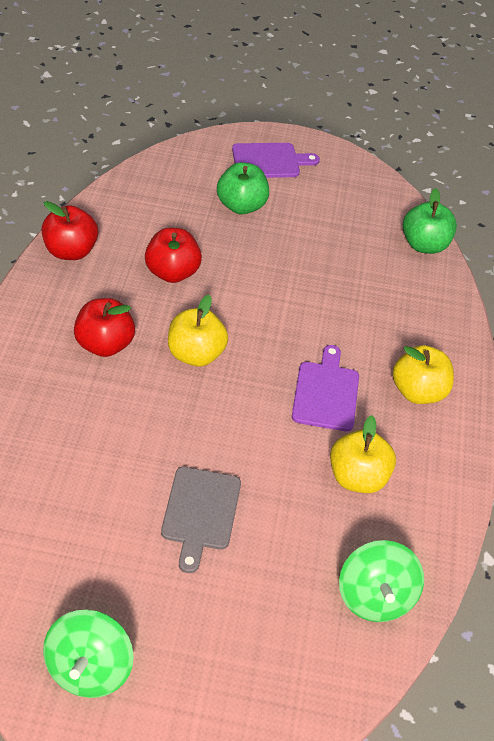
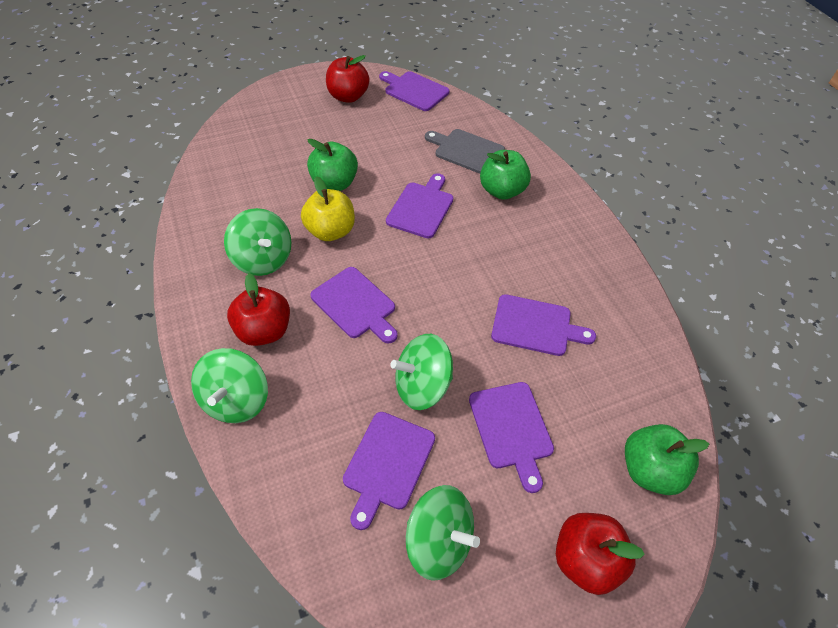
green apple: 2 -> 3
green spinning top: 2 -> 4
purple cutting board: 2 -> 6
yellow apple: 3 -> 1

